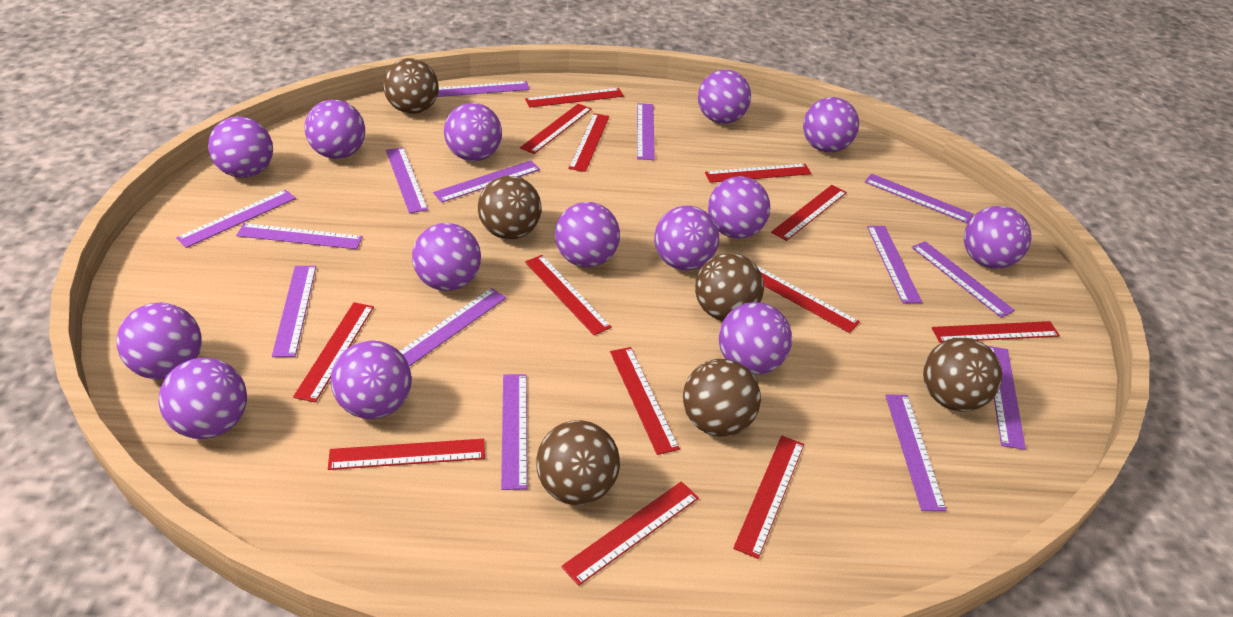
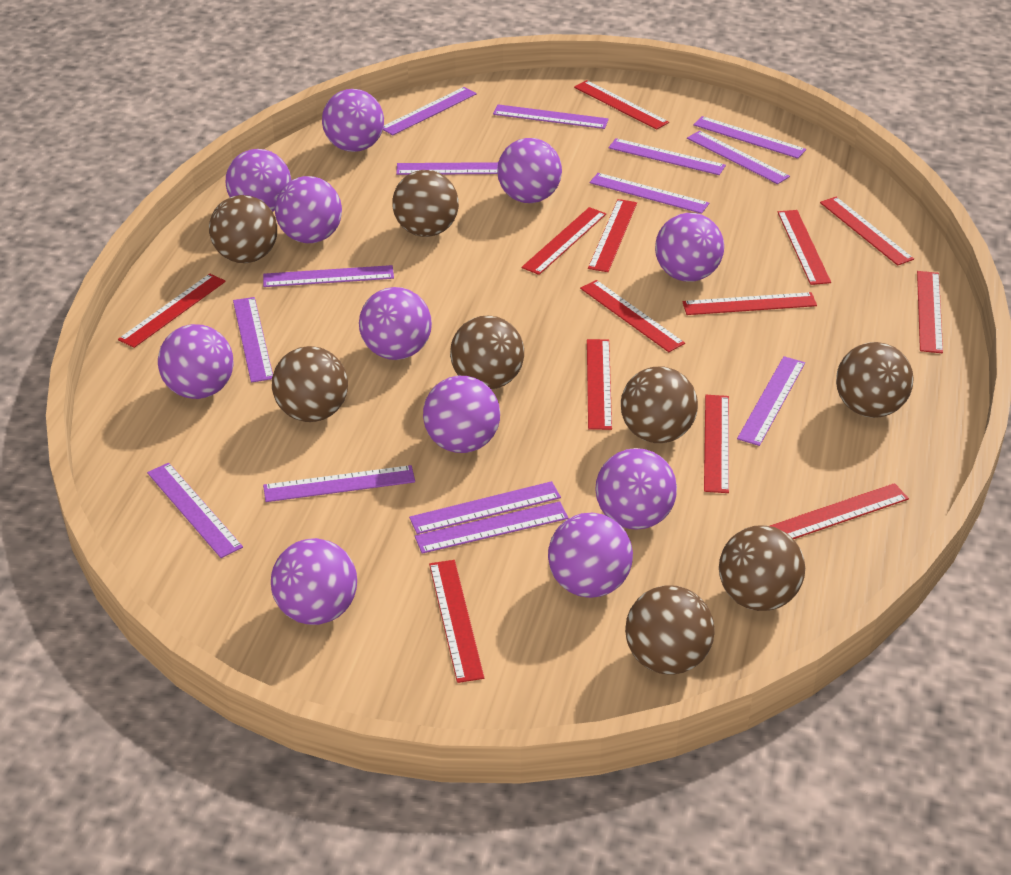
brown ball: 6 -> 8
purple ball: 14 -> 11

